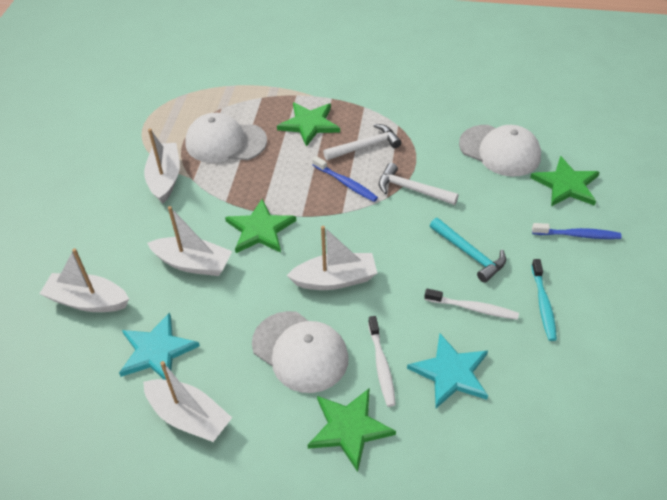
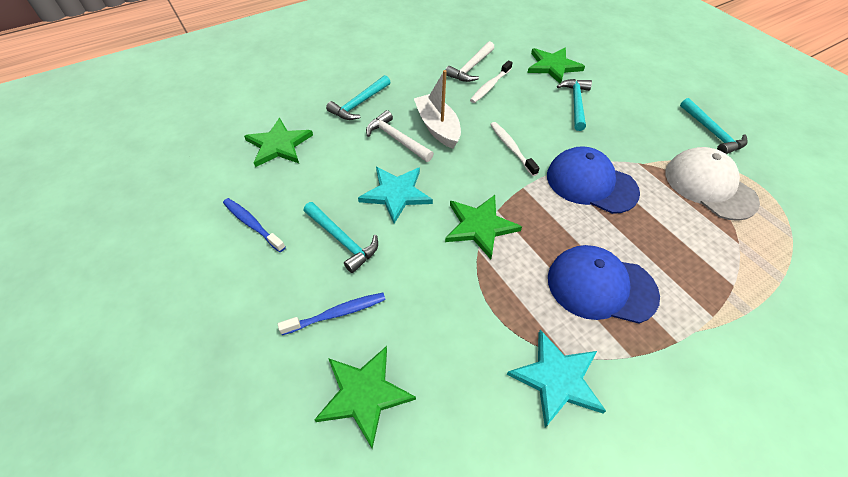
blue cap: 0 -> 2
turquoise hammer: 1 -> 4
turquoise toothbrush: 1 -> 0
white boat: 5 -> 1
white cap: 3 -> 1

